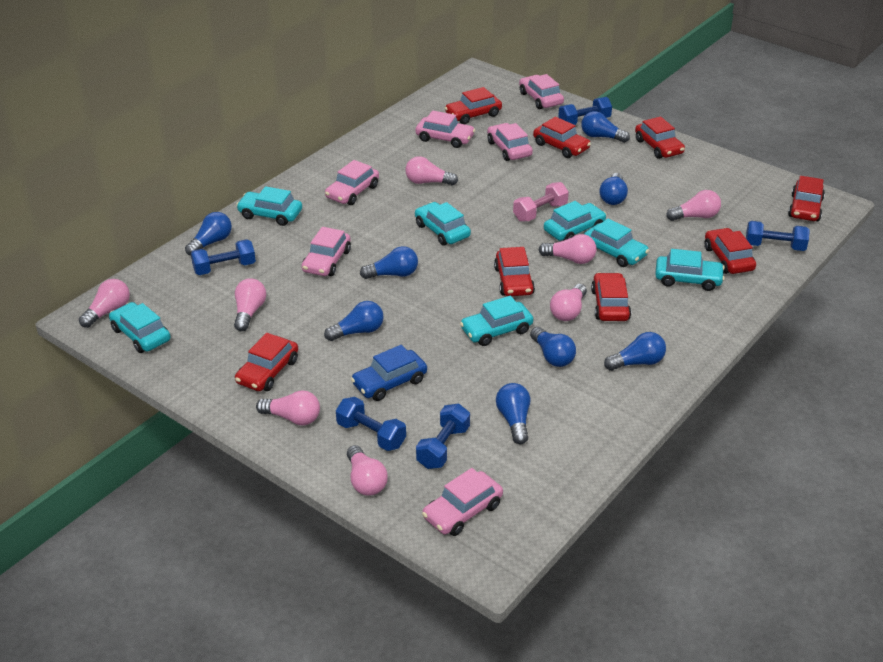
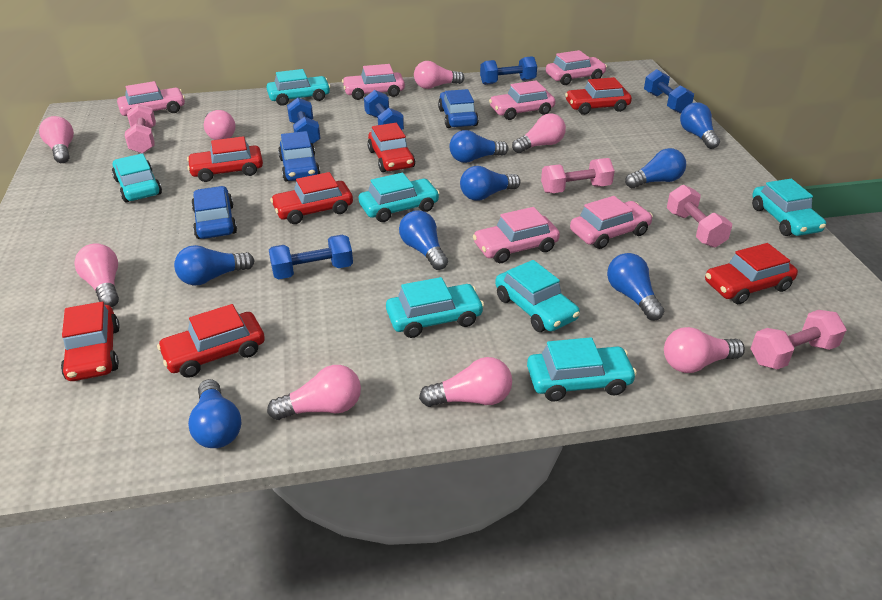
blue car: 1 -> 3
pink dumbbell: 1 -> 4
red car: 8 -> 7

